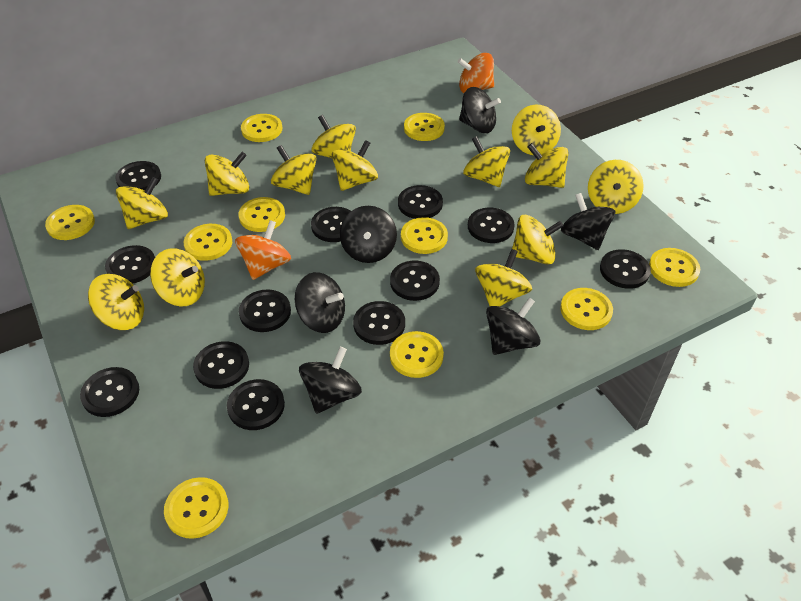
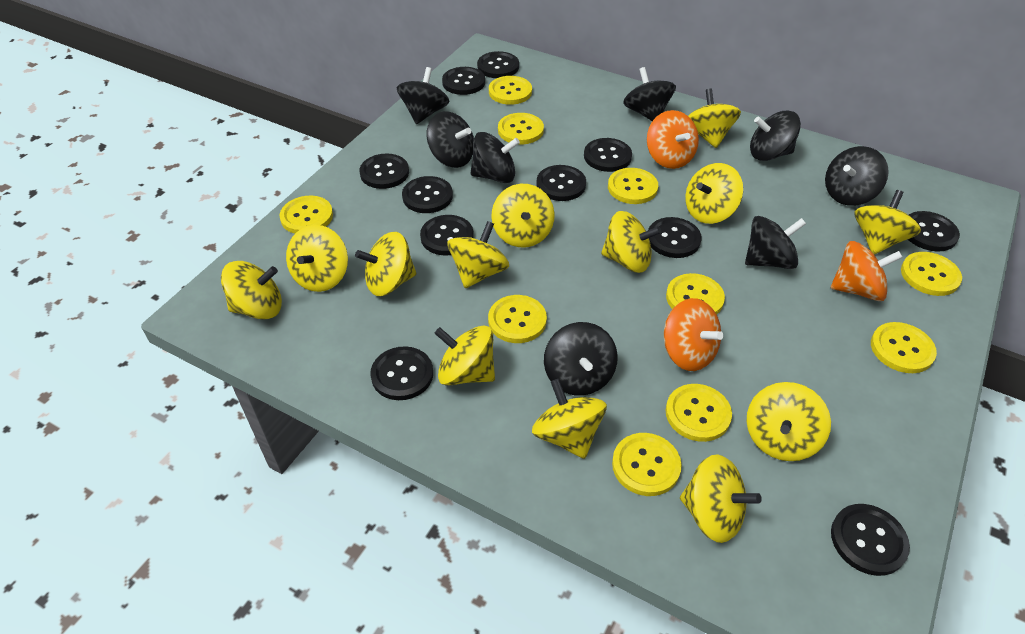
black button: 12 -> 11
black spinning top: 6 -> 8
orange spinning top: 2 -> 3

